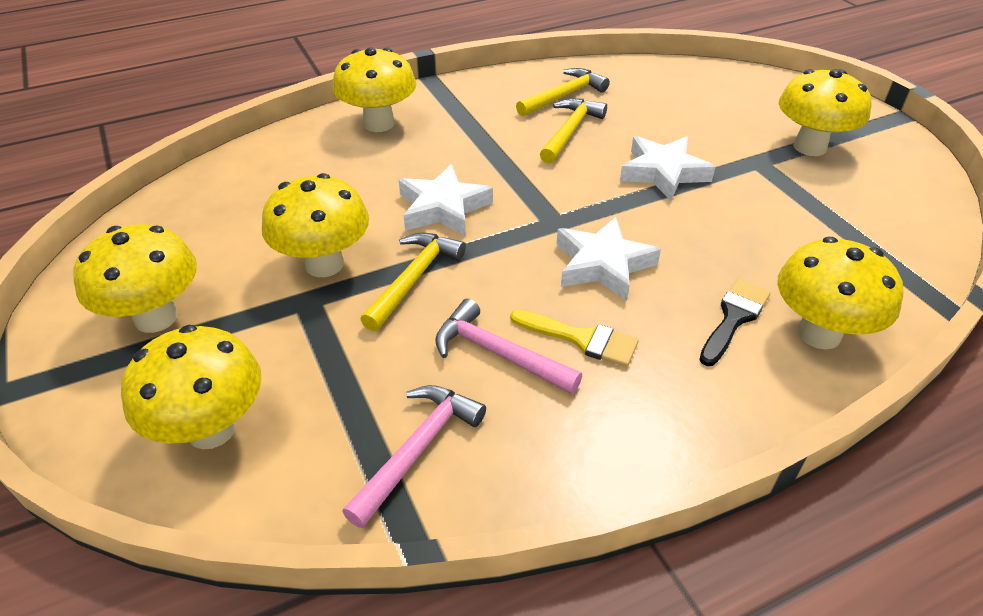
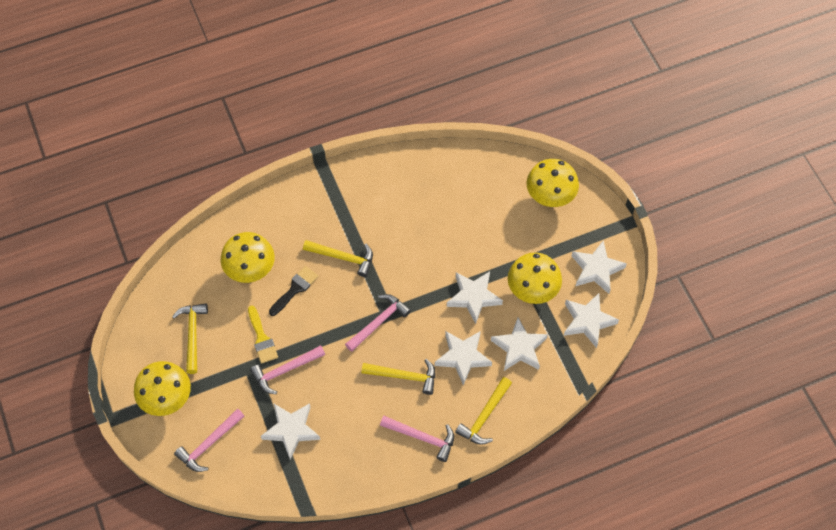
pink hammer: 2 -> 4
white star: 3 -> 6
yellow hammer: 3 -> 4
yellow mushroom: 6 -> 4

